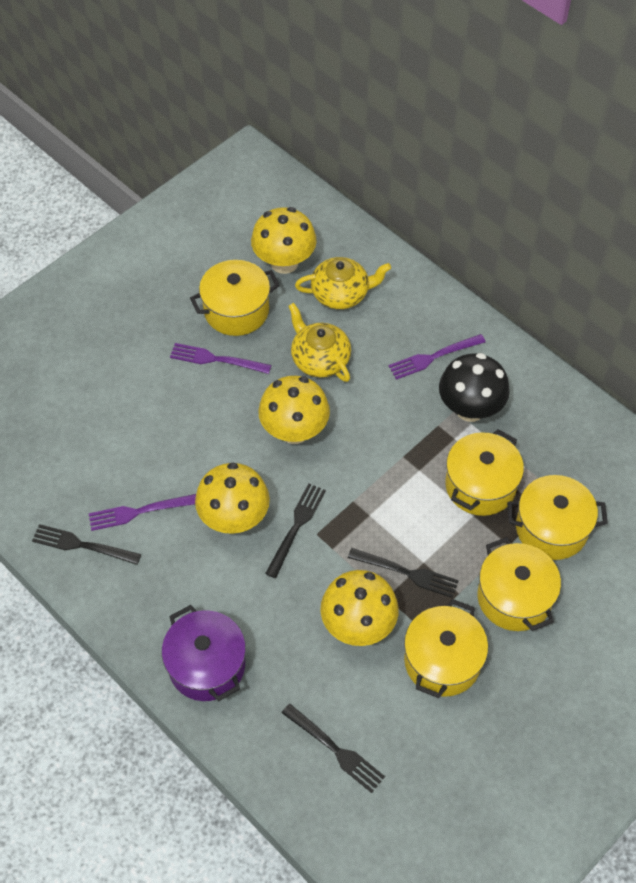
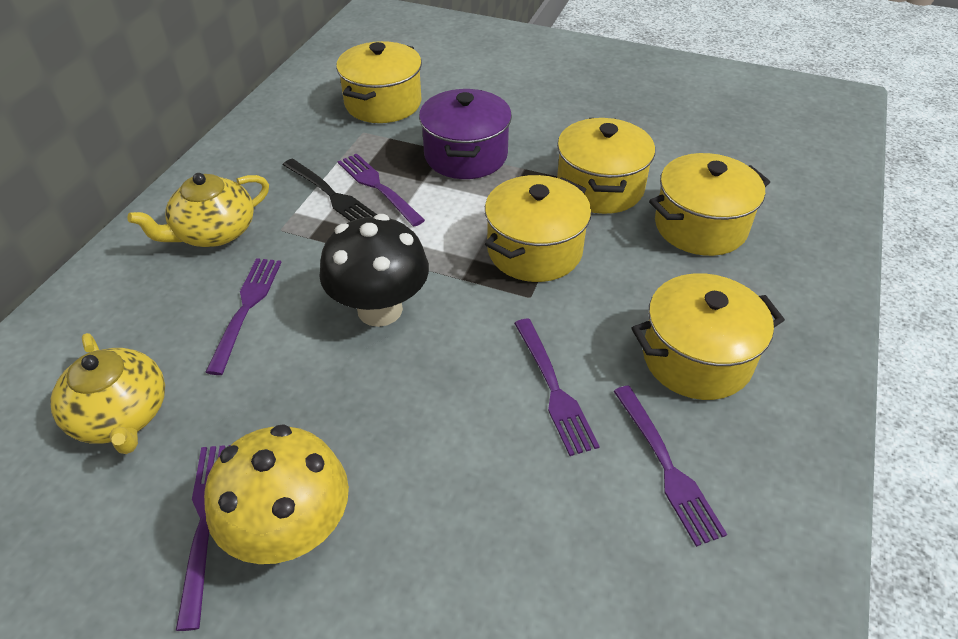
black fork: 4 -> 1
purple fork: 3 -> 5
yellow mushroom: 4 -> 1

